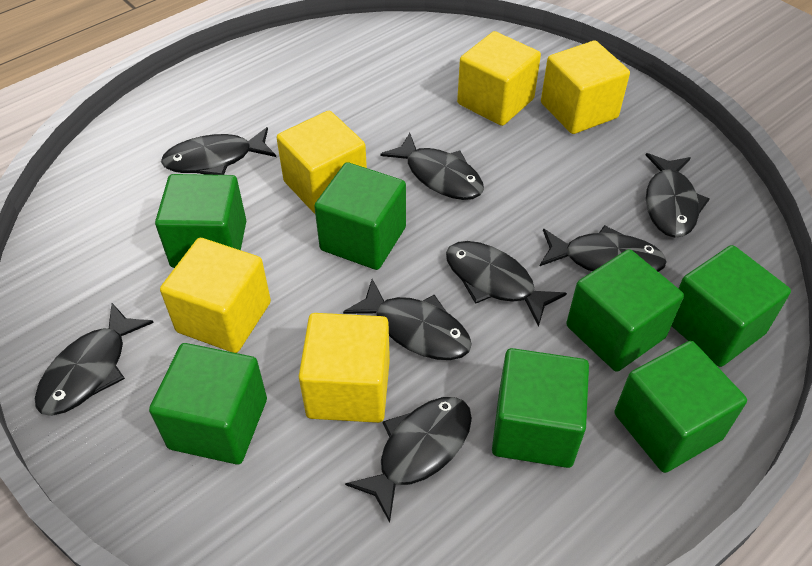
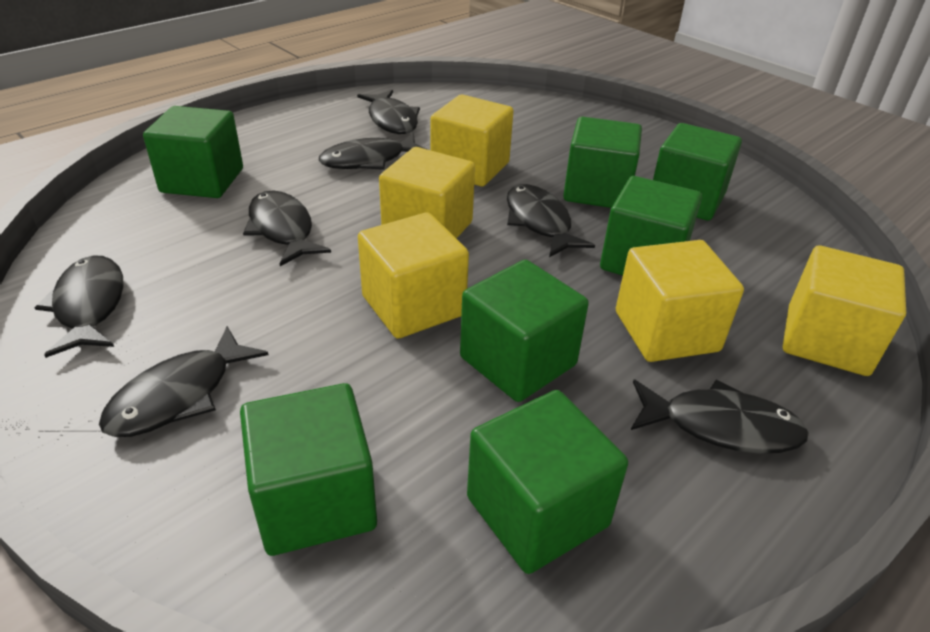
black fish: 8 -> 7

